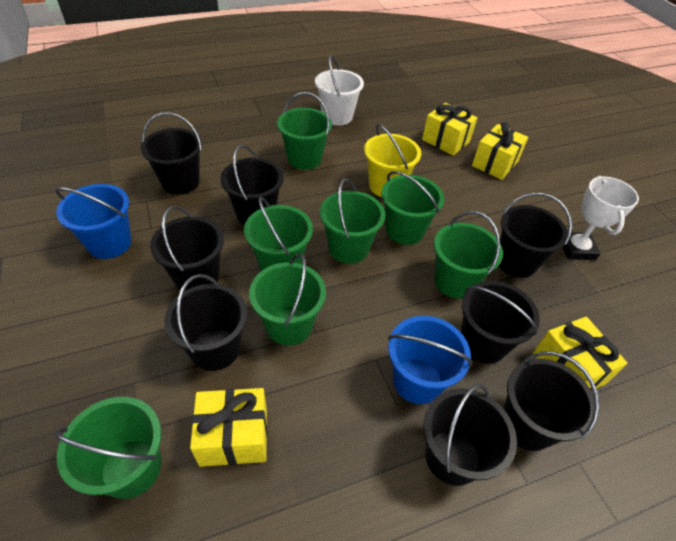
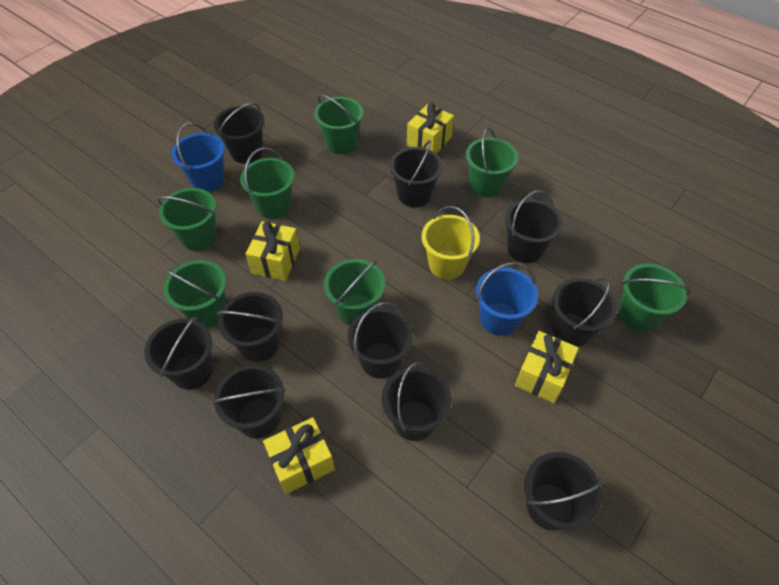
black bucket: 8 -> 10
white bucket: 1 -> 0
white trophy: 1 -> 0

